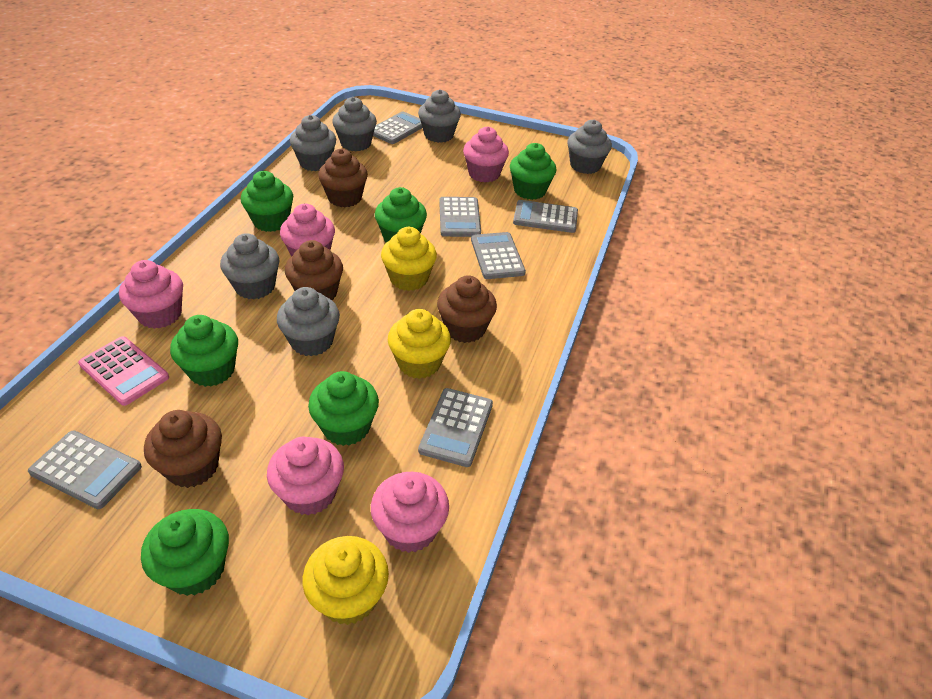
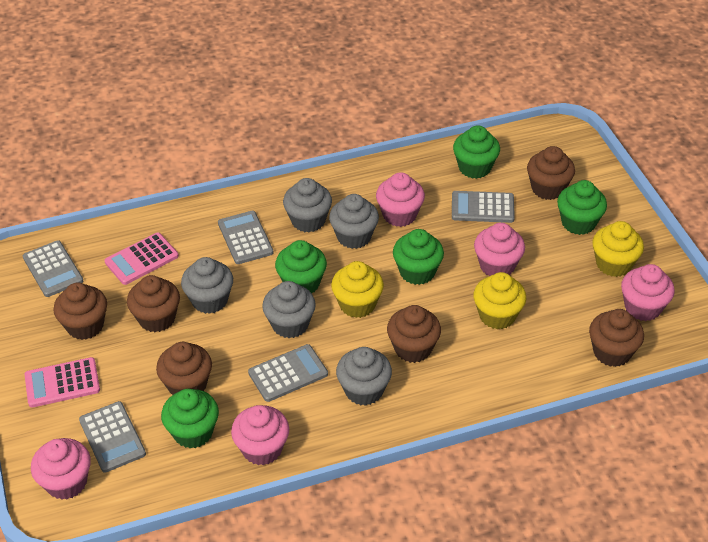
brown cupcake: 4 -> 6
green cupcake: 6 -> 5
grey calculator: 6 -> 5
grey cupcake: 6 -> 5
pink calculator: 1 -> 2

